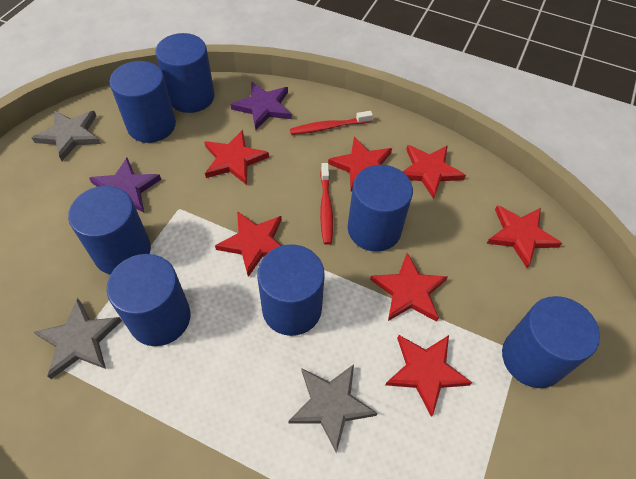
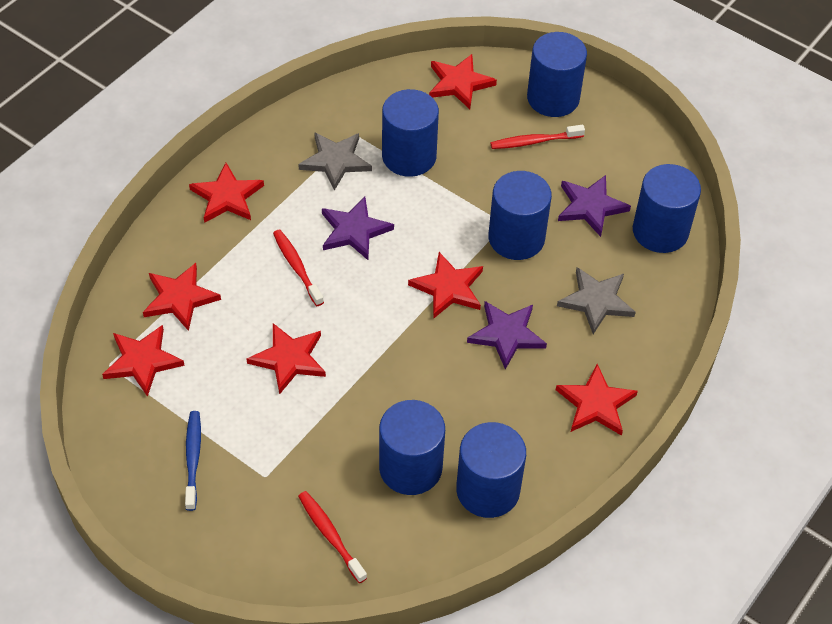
blue cylinder: 7 -> 6
blue toothbrush: 0 -> 1
grey star: 3 -> 2
purple star: 2 -> 3
red toothbrush: 2 -> 3

